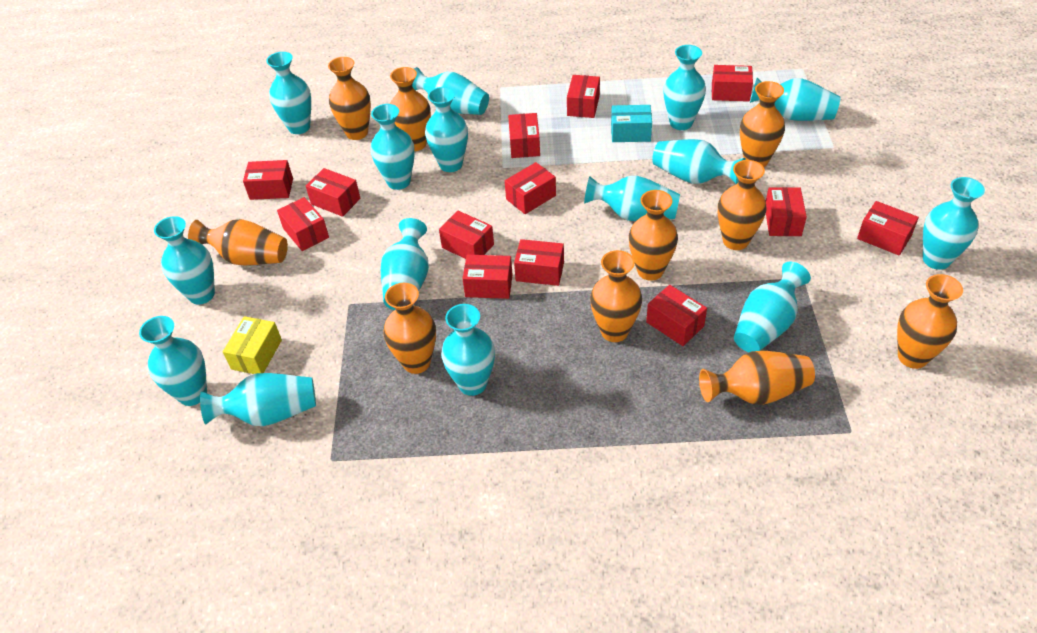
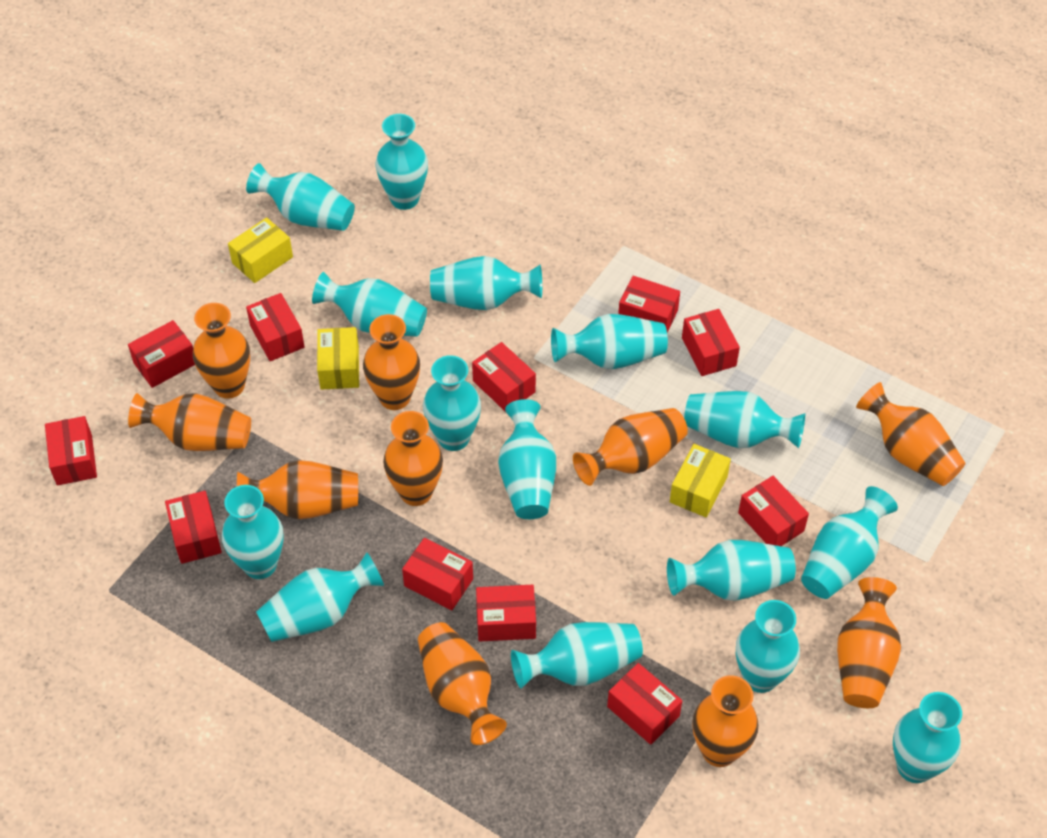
red box: 13 -> 11
turquoise box: 1 -> 0
yellow box: 1 -> 3

